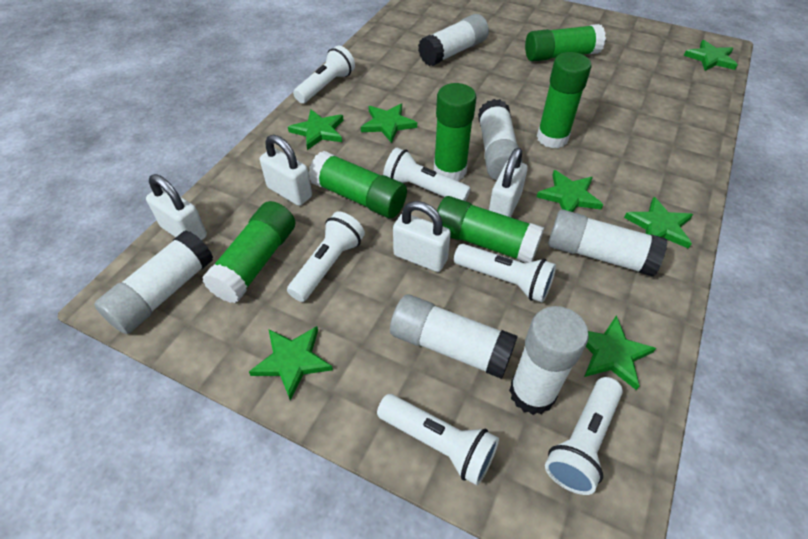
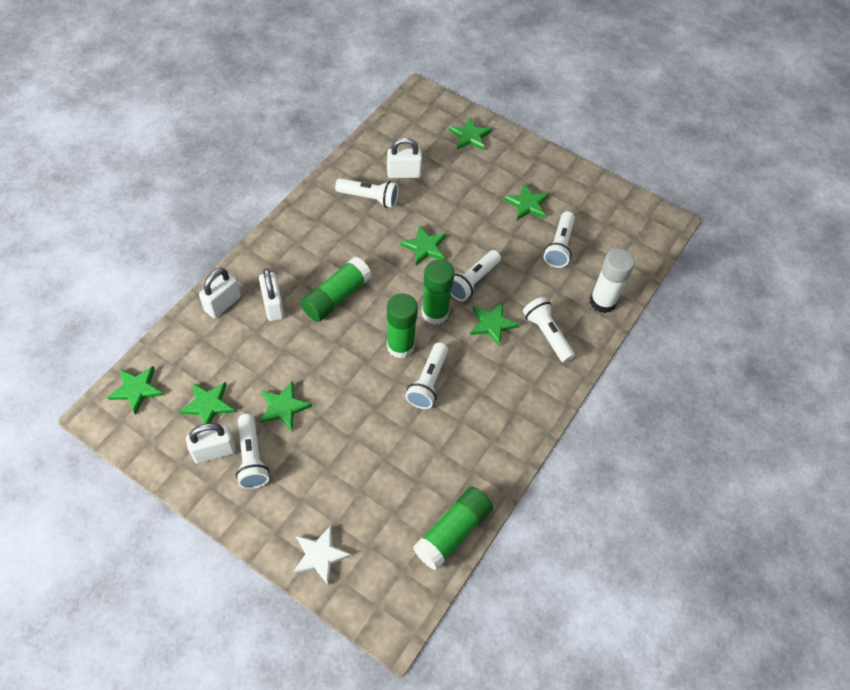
green glue stick: 6 -> 4
white glue stick: 6 -> 1
white star: 0 -> 1

